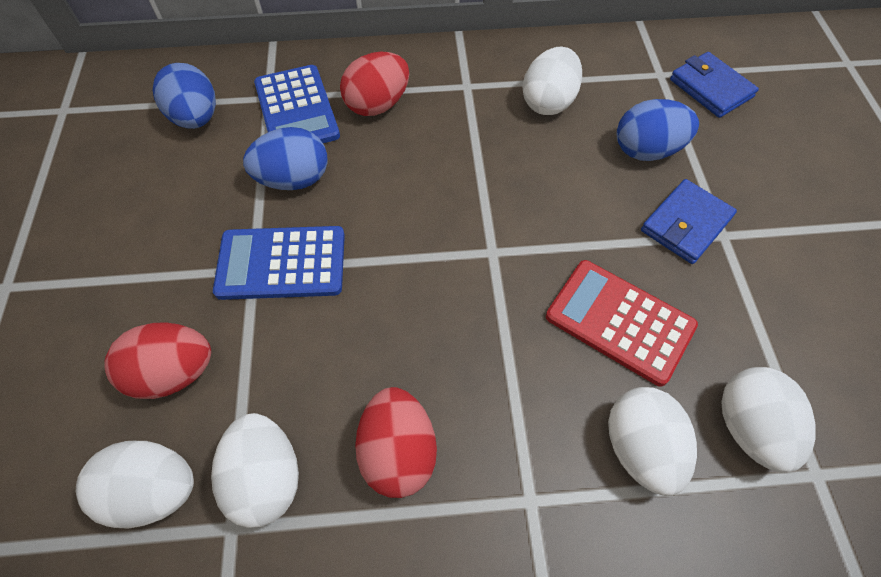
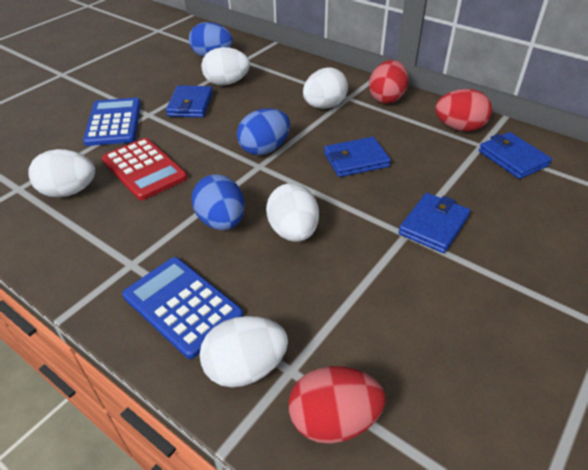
blue wallet: 2 -> 4

